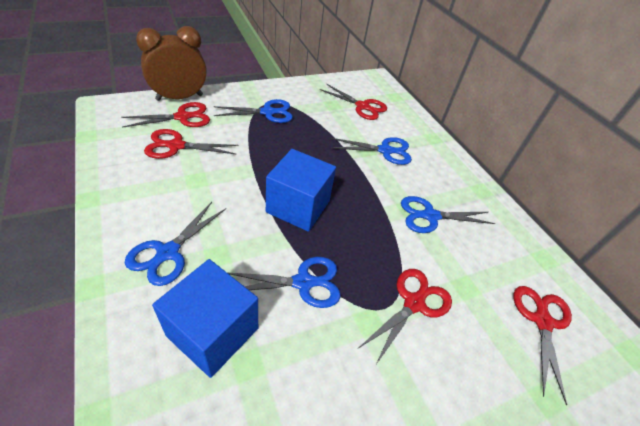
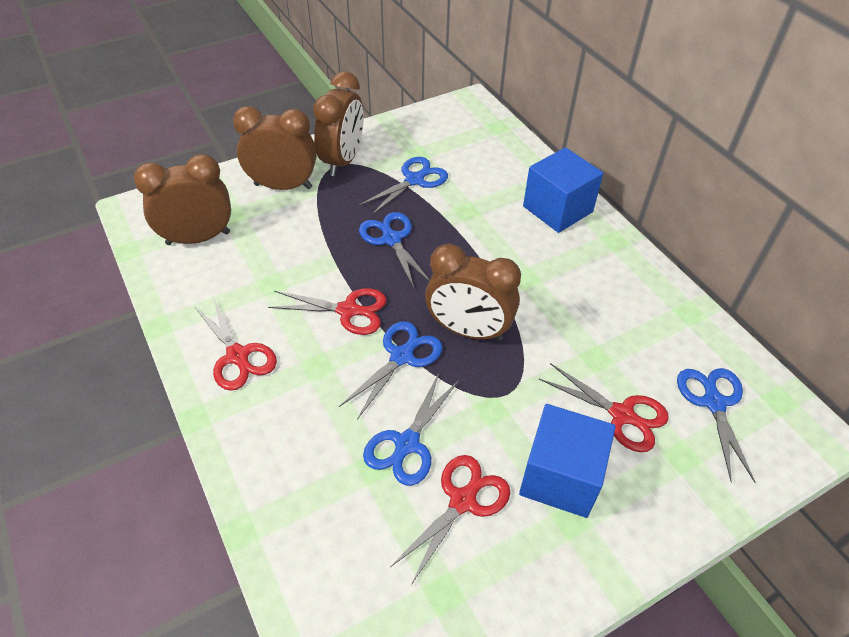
brown clock: 1 -> 4
red scissors: 5 -> 4

